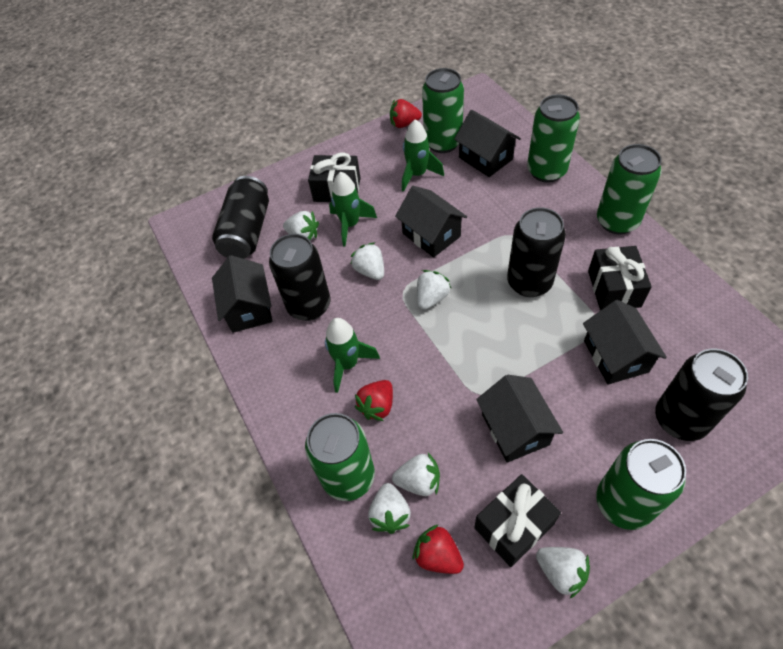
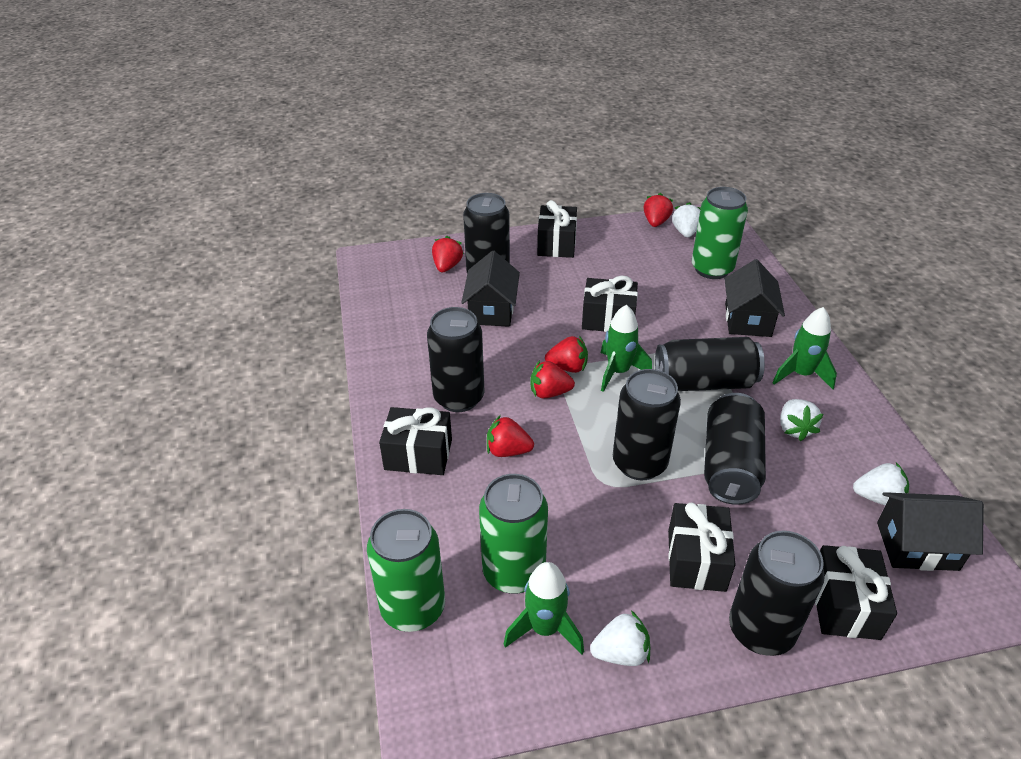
black can: 4 -> 6
black gift: 3 -> 5
black house: 5 -> 3
green can: 5 -> 3
red strawberry: 3 -> 5
white strawberry: 6 -> 4

